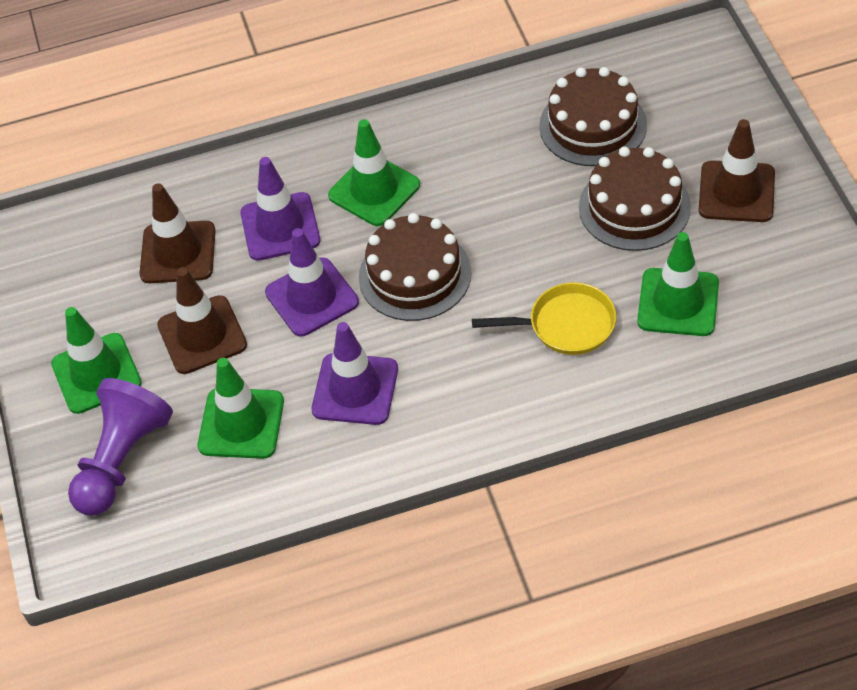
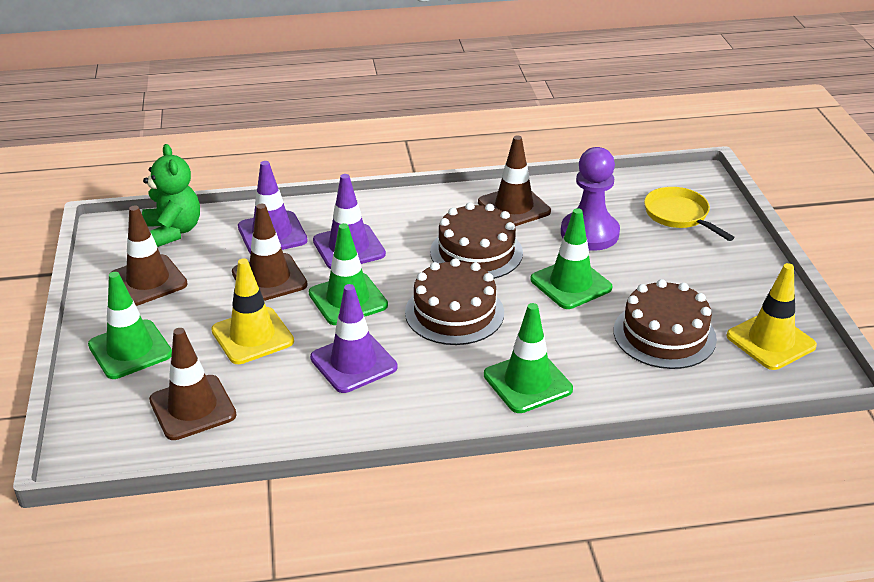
brown traffic cone: 3 -> 4
green teddy bear: 0 -> 1
yellow traffic cone: 0 -> 2

